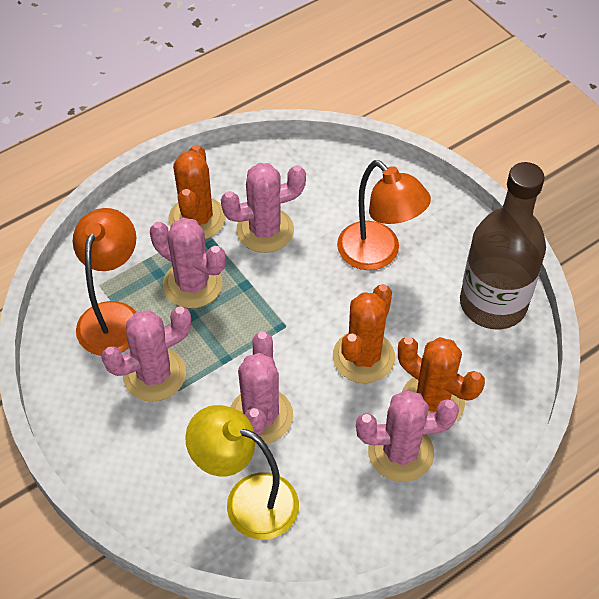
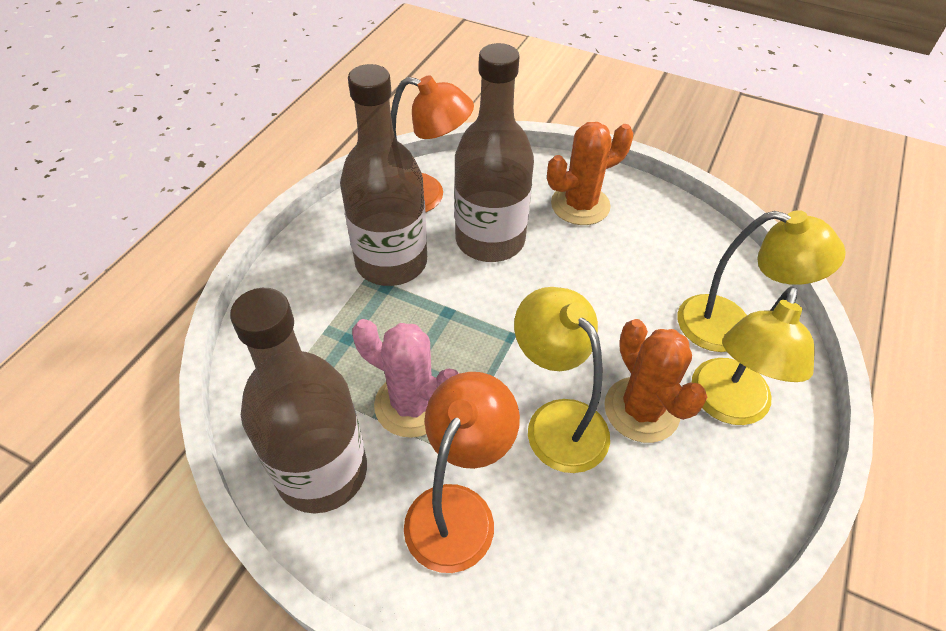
brown bottle: 1 -> 3
orange cactus: 3 -> 2
pink cactus: 5 -> 1
yellow lamp: 1 -> 3

